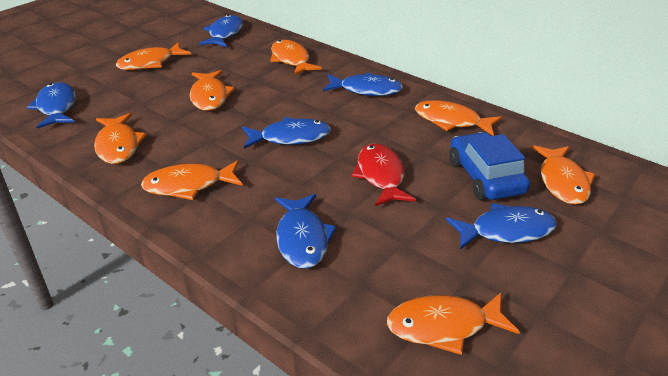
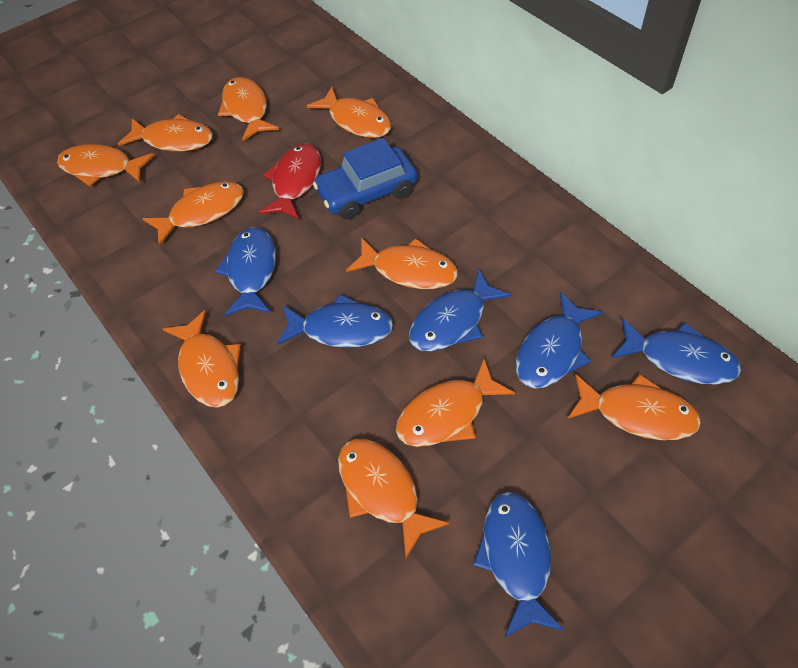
orange fish: 8 -> 10

